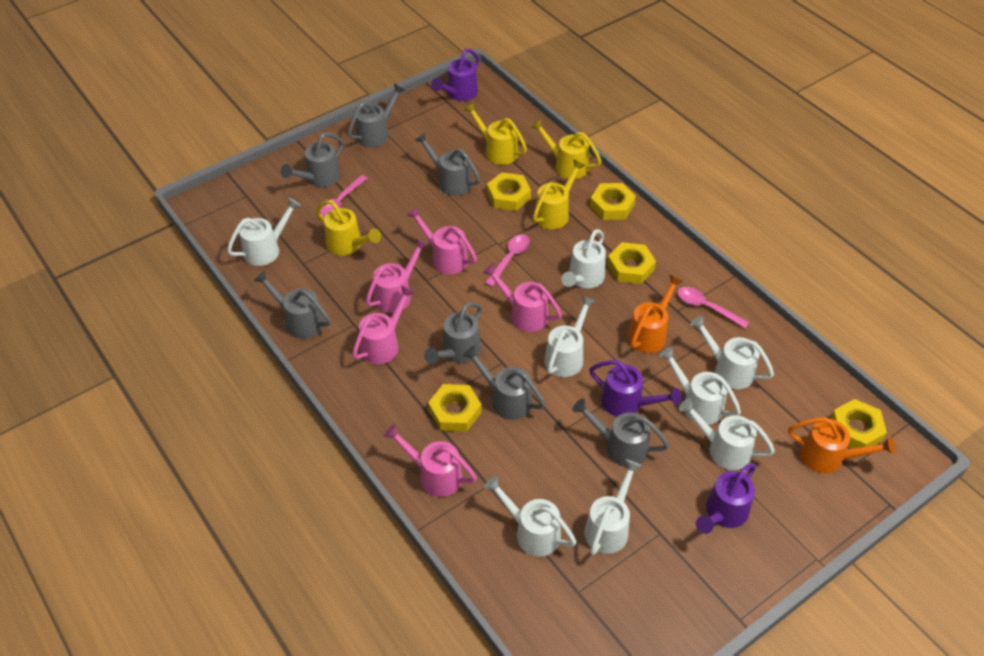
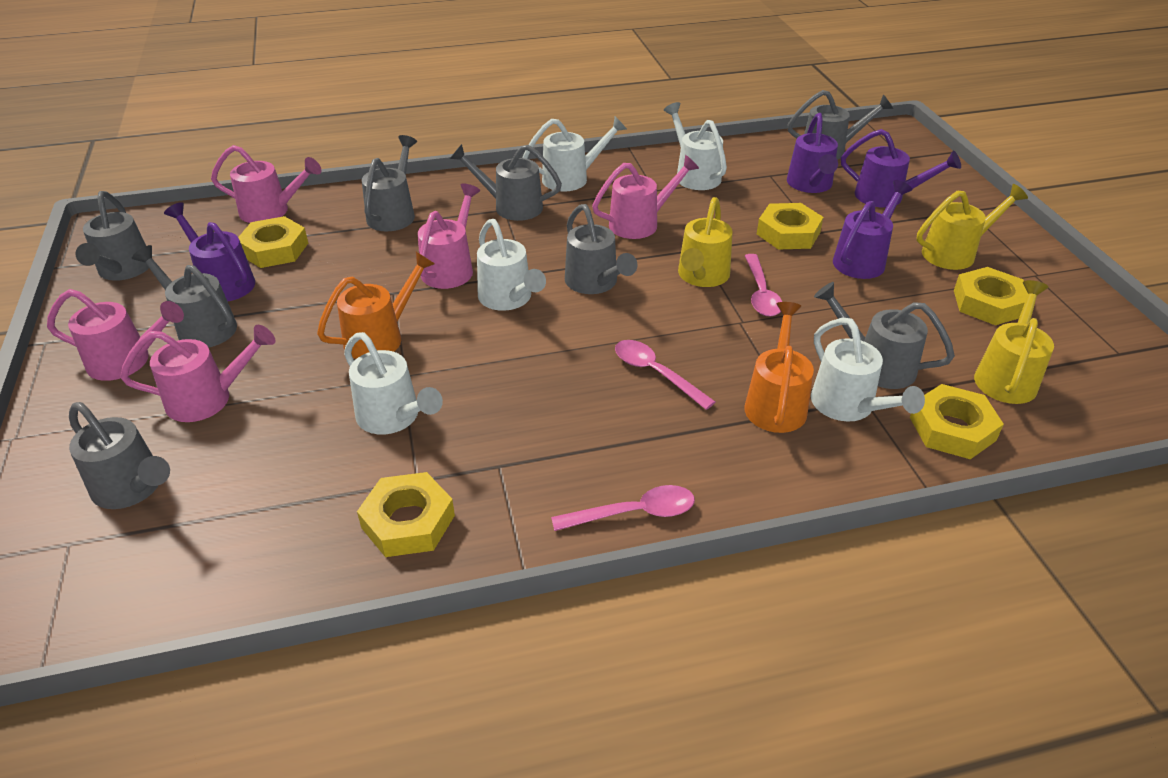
grey watering can: 7 -> 8
purple watering can: 3 -> 4
white watering can: 8 -> 5
yellow watering can: 4 -> 3

